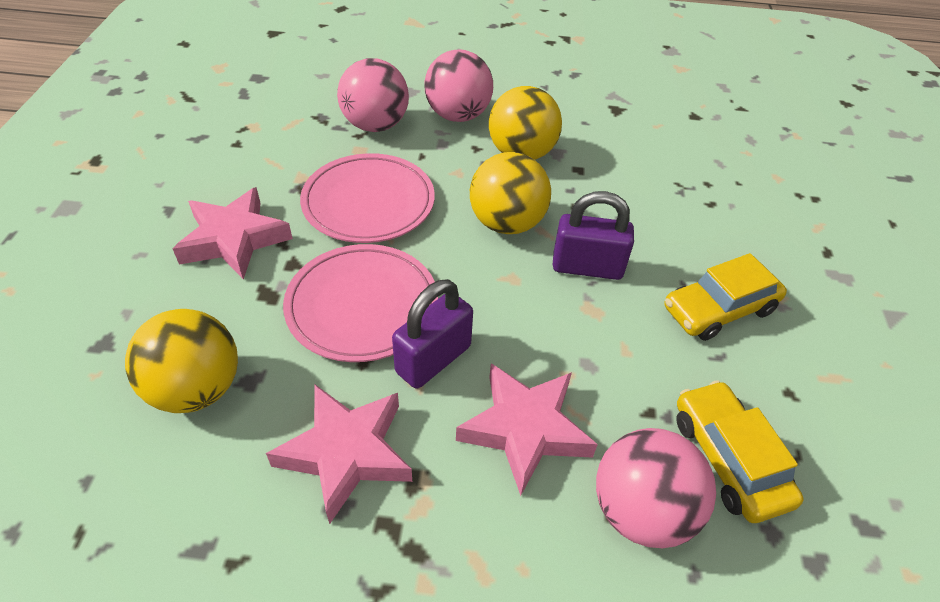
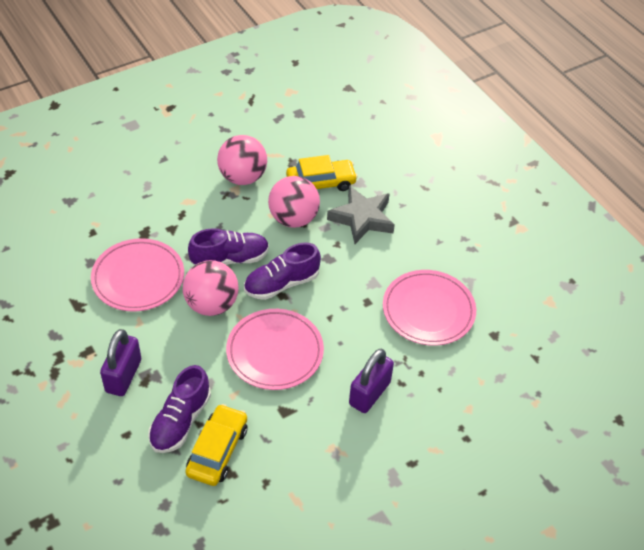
grey star: 0 -> 1
pink plate: 2 -> 3
pink star: 3 -> 0
purple shoe: 0 -> 3
yellow ball: 3 -> 0

